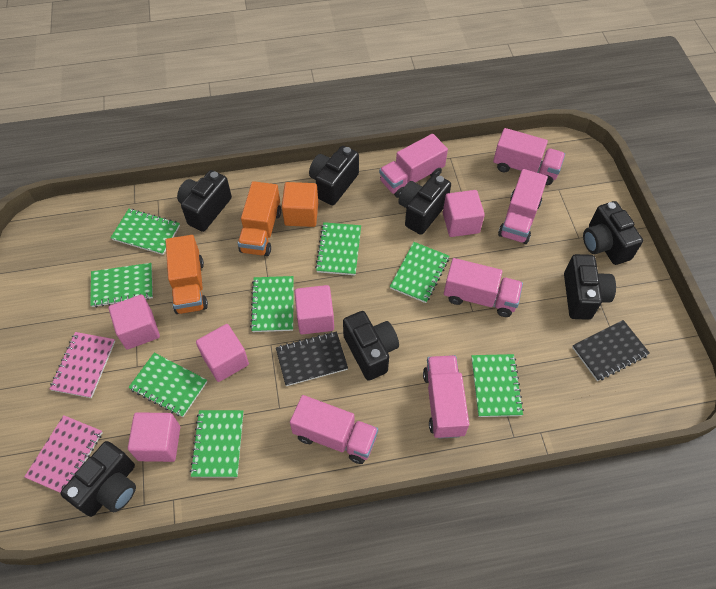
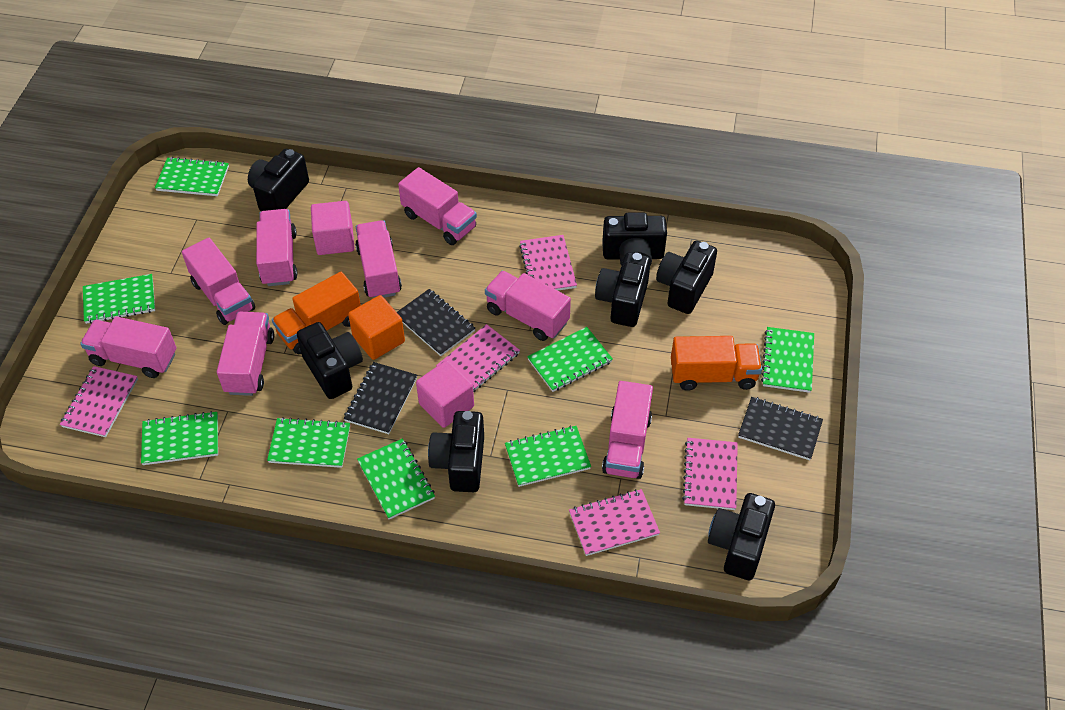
black notebook: 2 -> 3
pink cube: 5 -> 2
pink notebook: 2 -> 5
pink truck: 6 -> 8

